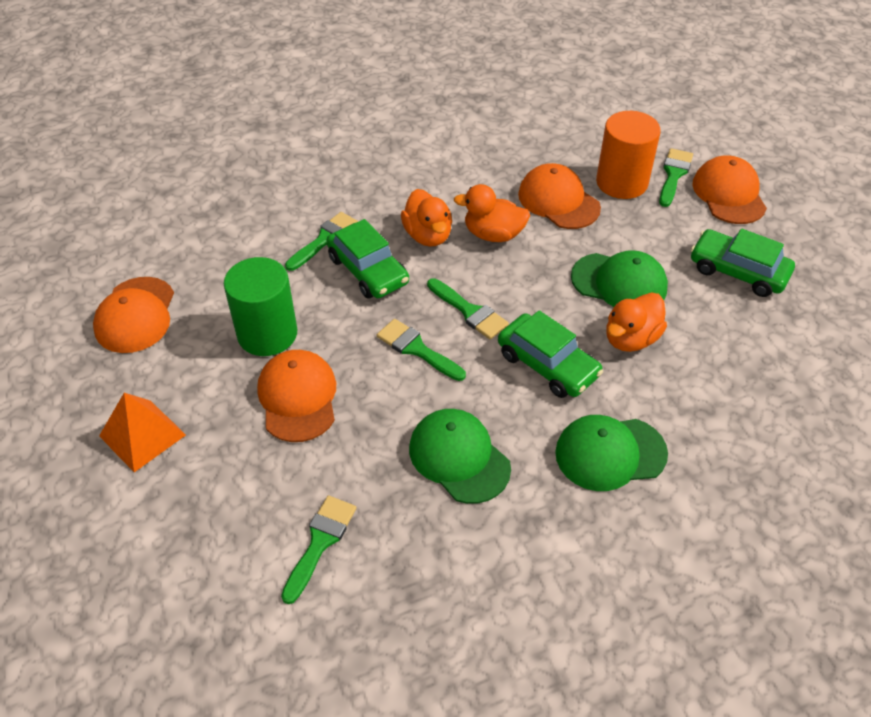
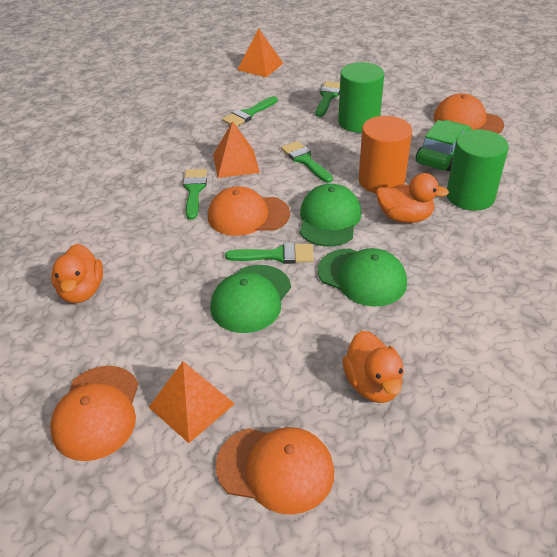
green car: 3 -> 1
green cylinder: 1 -> 2
orange pyramid: 1 -> 3

